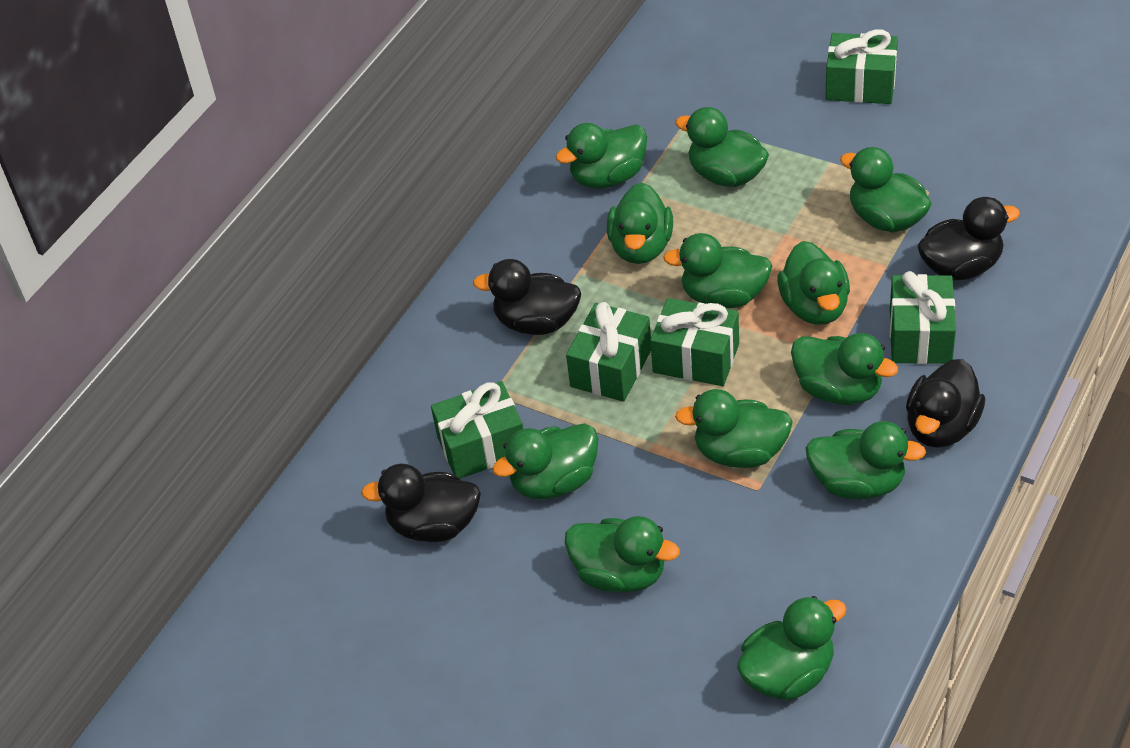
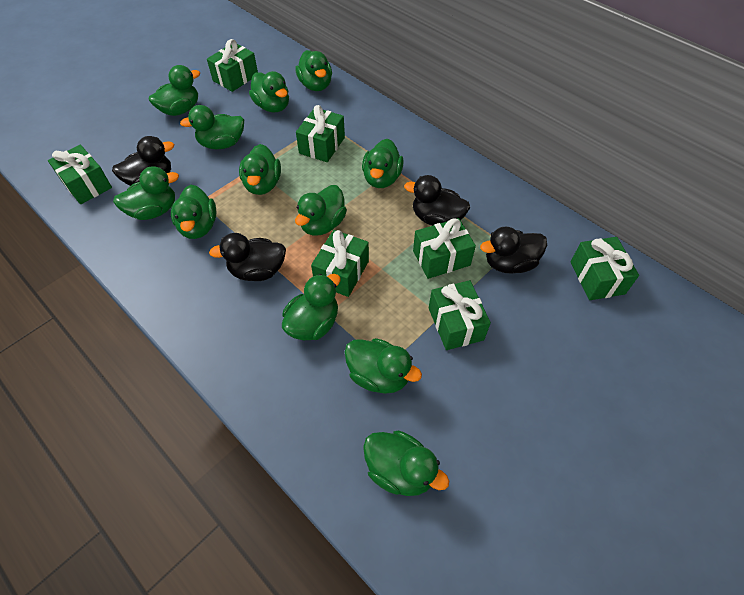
green gift: 5 -> 7

